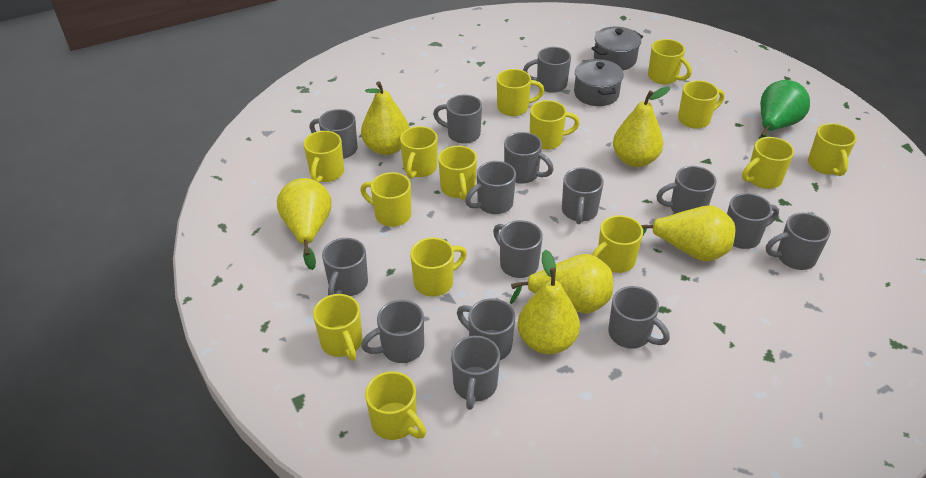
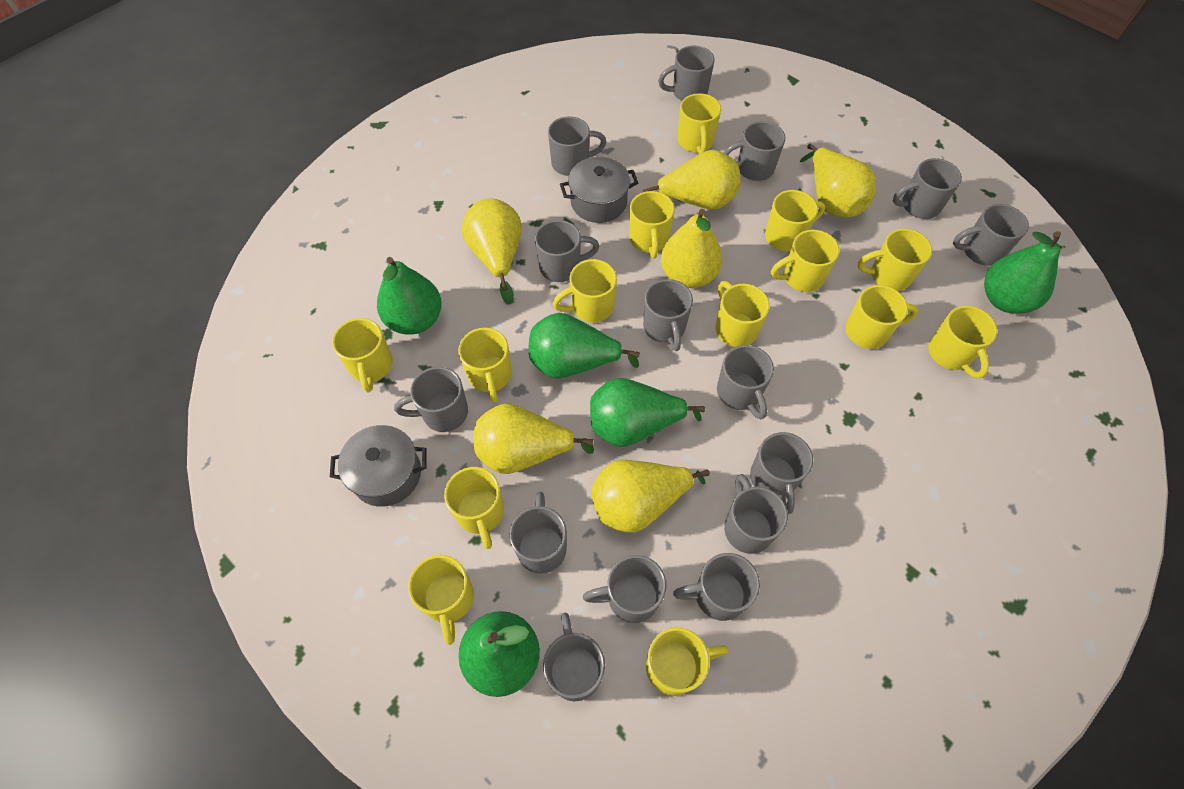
green pear: 1 -> 5

